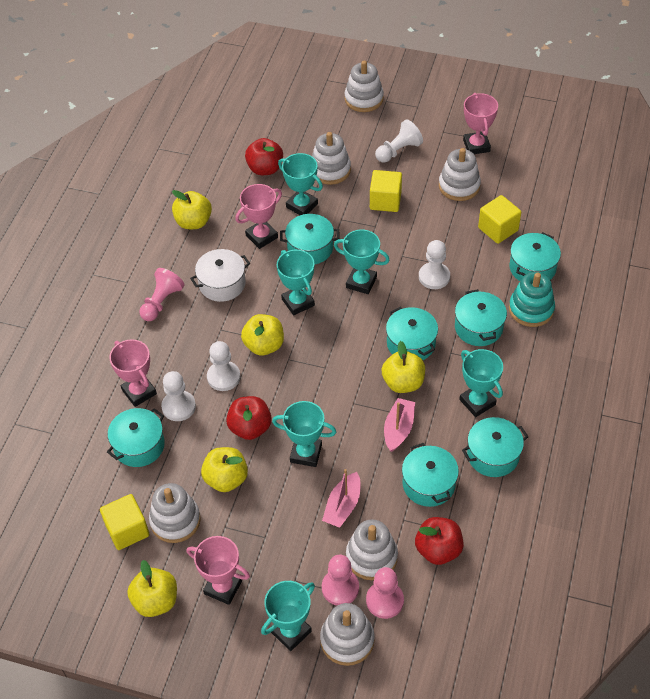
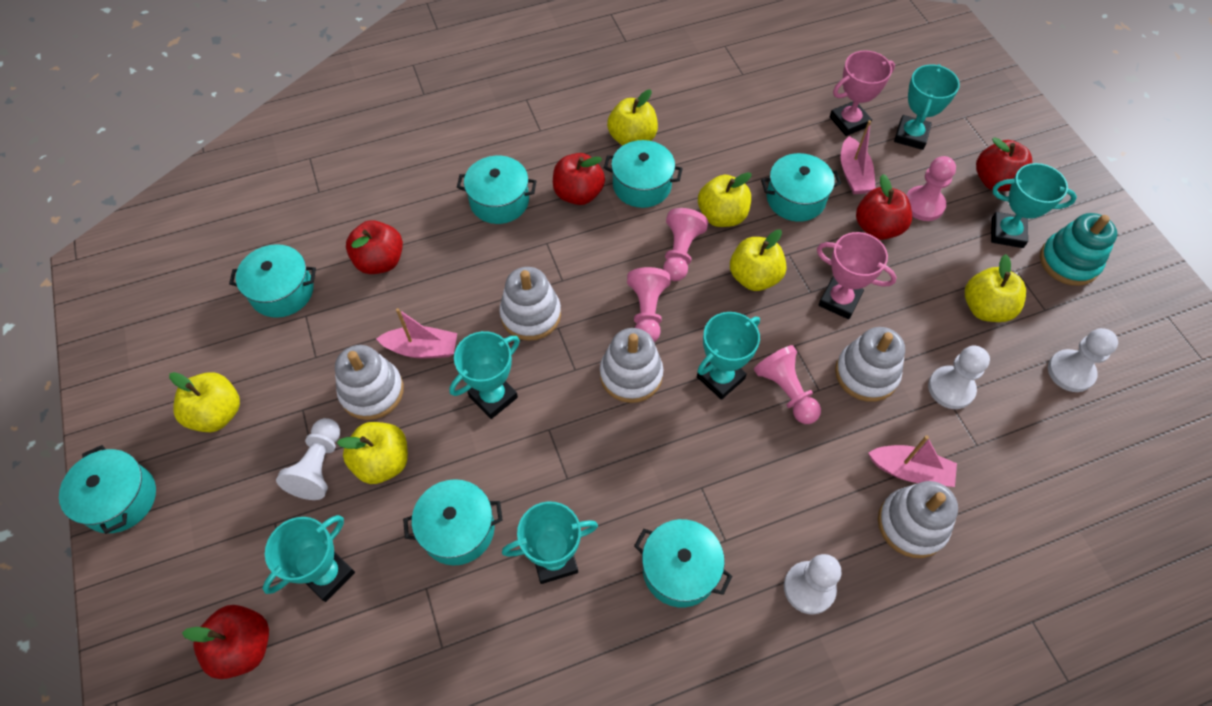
pink boat: 2 -> 3
pink pawn: 3 -> 4
pink trophy: 4 -> 2
red apple: 3 -> 5
white pot: 1 -> 0
white stacking toy: 6 -> 5
yellow apple: 5 -> 6
yellow cube: 3 -> 0

